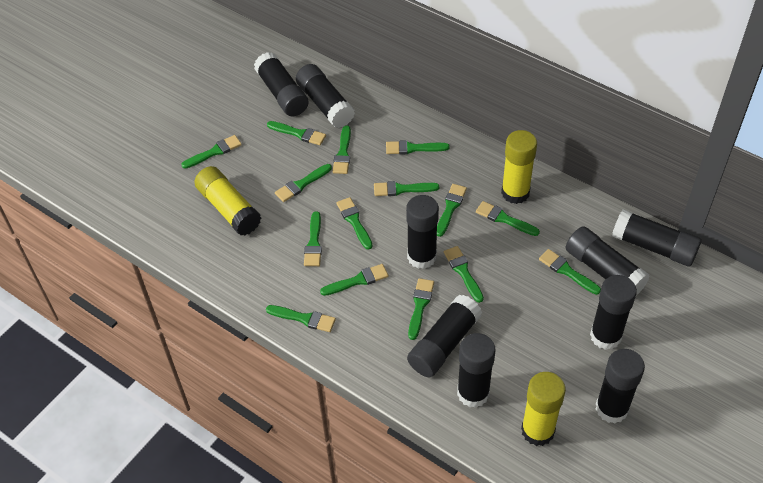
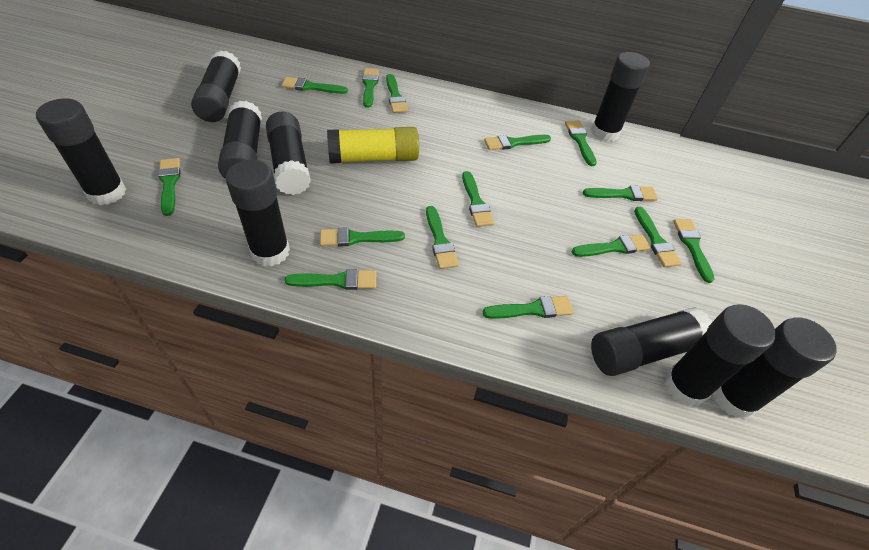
yellow glue stick: 3 -> 1

